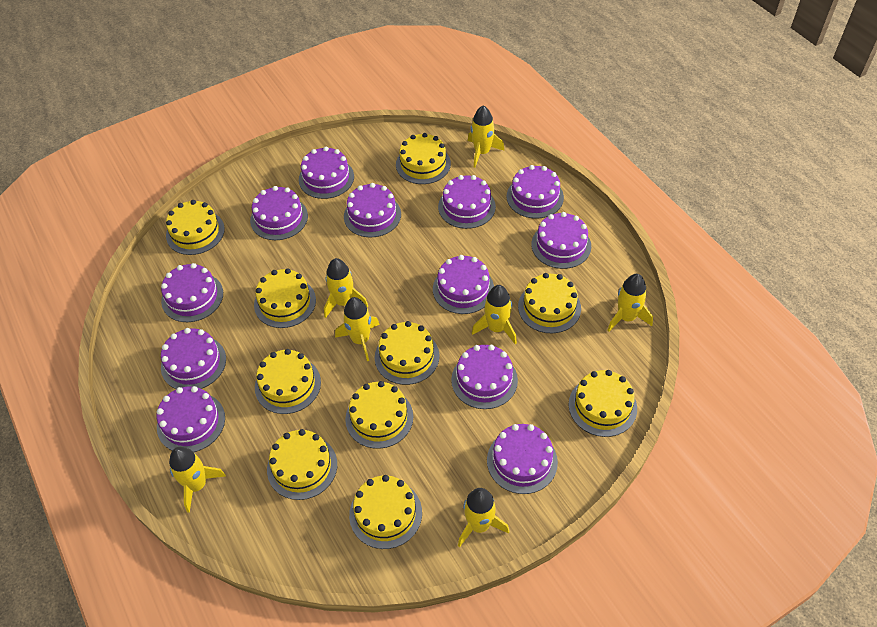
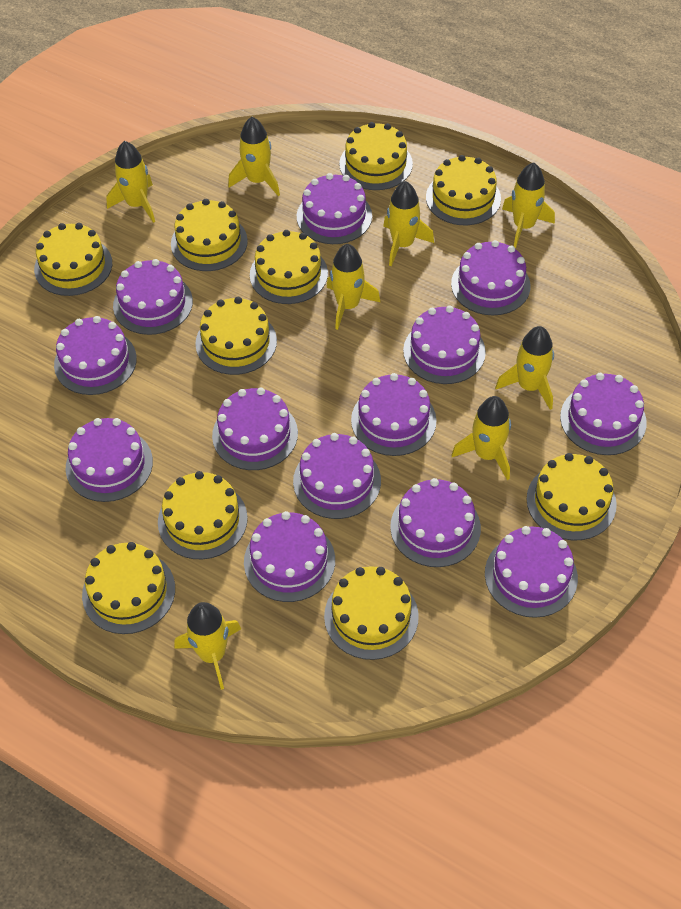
purple cake: 12 -> 13
yellow rocket: 7 -> 8

